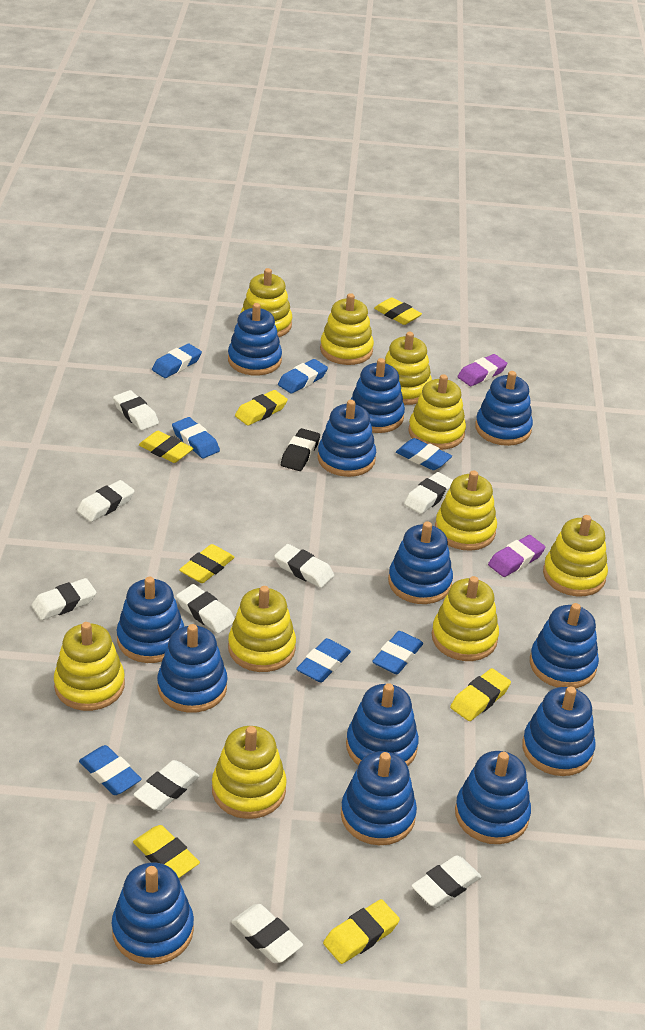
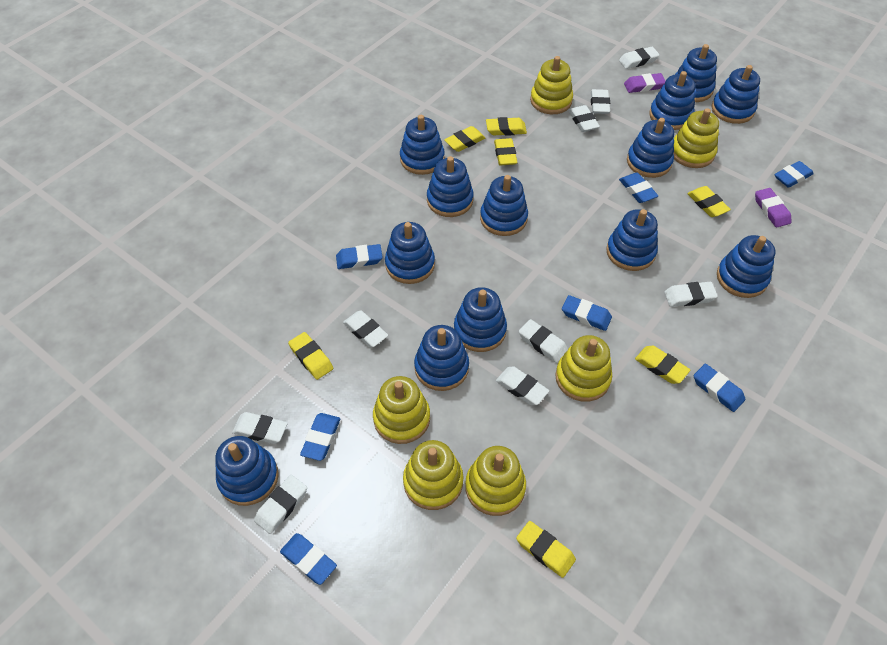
black eraser: 1 -> 0
yellow stacking toy: 10 -> 6

